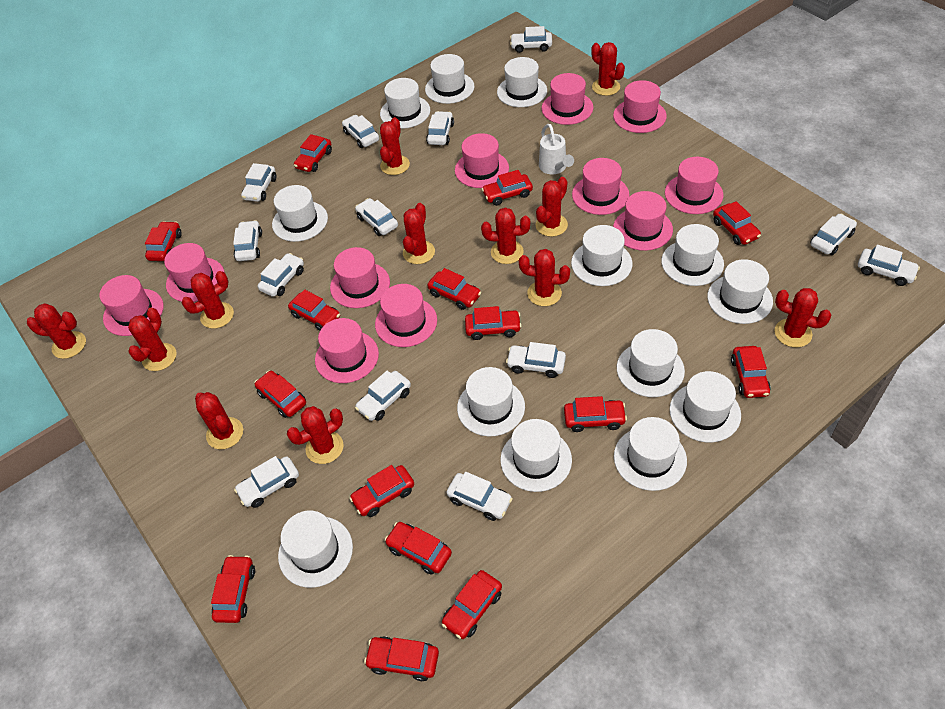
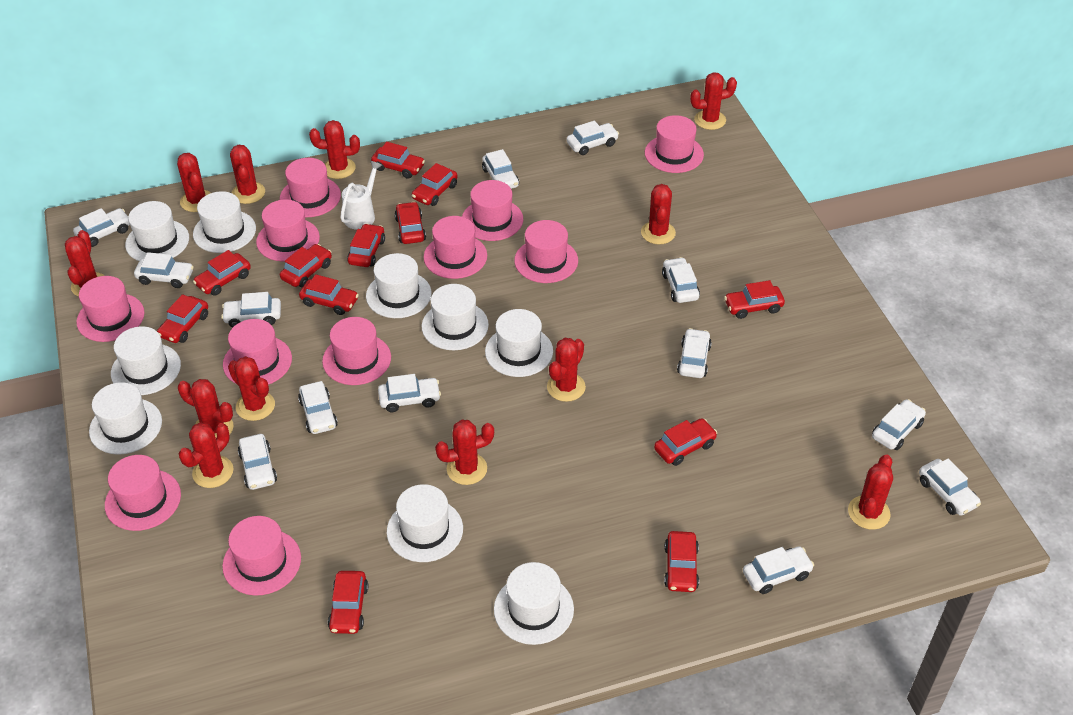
red car: 15 -> 12
white hat: 13 -> 9

